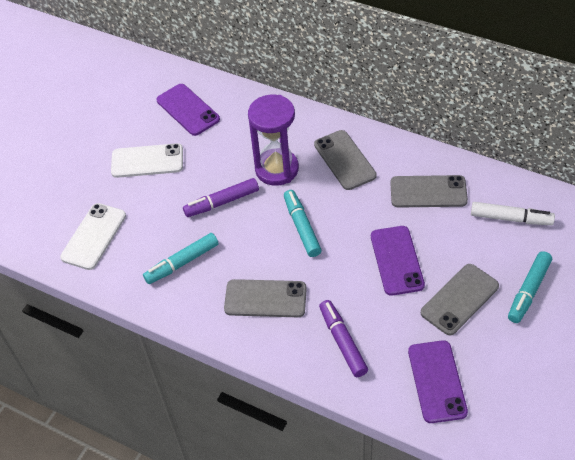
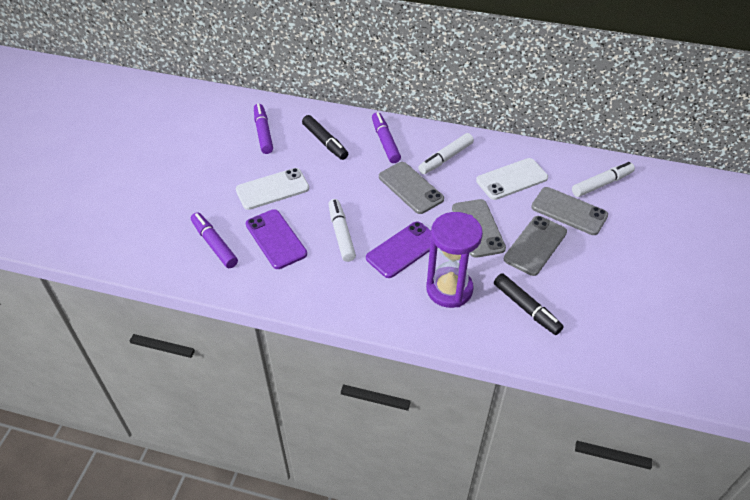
black marker: 0 -> 2
purple marker: 2 -> 3
purple phone: 3 -> 2
turquoise marker: 3 -> 0
white marker: 1 -> 3

